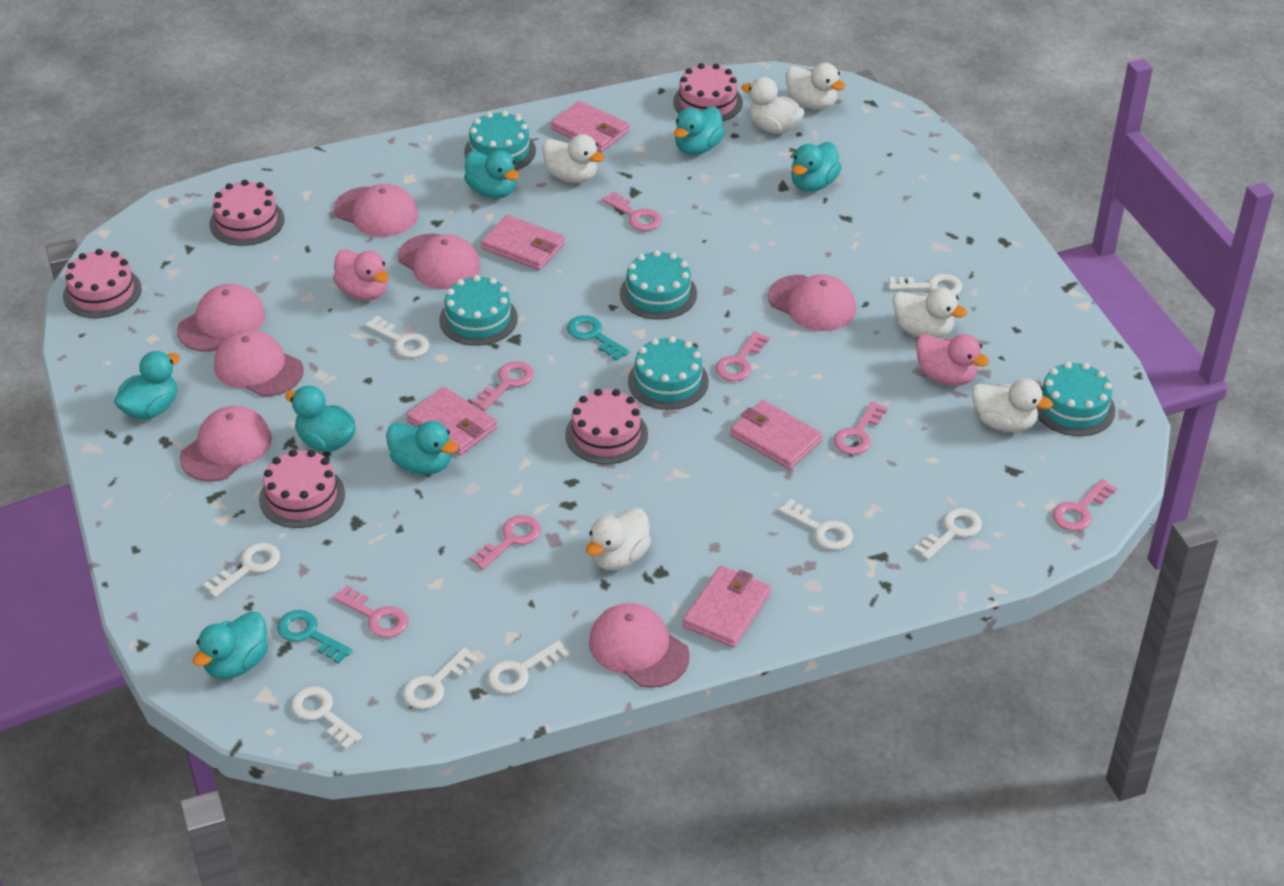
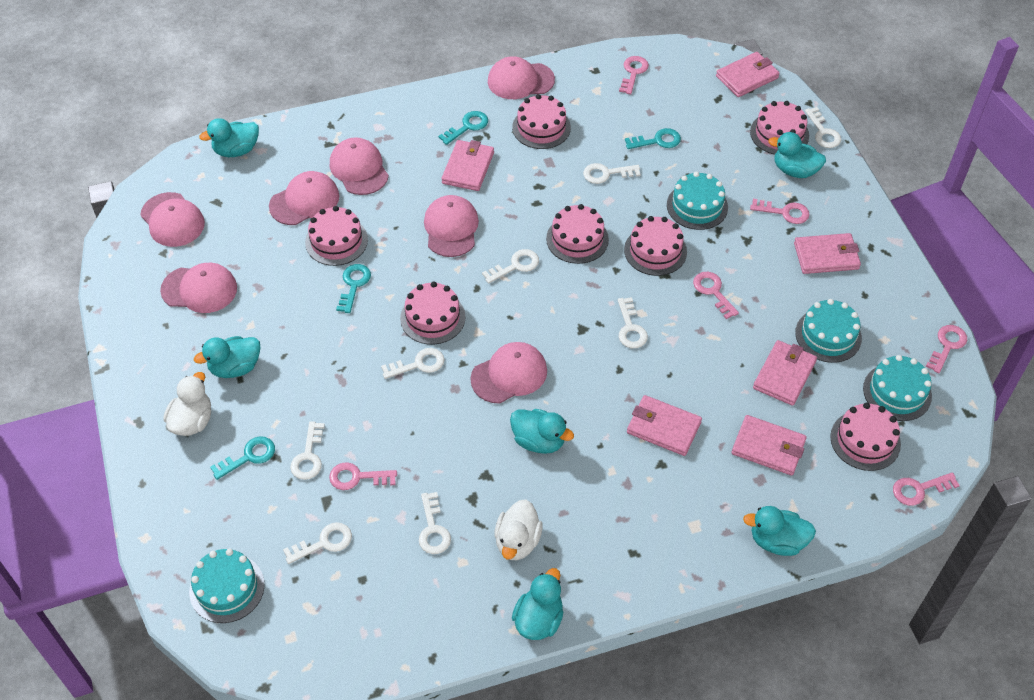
pink cake: 5 -> 7
pink duck: 2 -> 0
pink key: 7 -> 6
pink wallet: 5 -> 6
turquoise cake: 5 -> 4
turquoise duck: 7 -> 6
turquoise key: 2 -> 4
white duck: 6 -> 2

